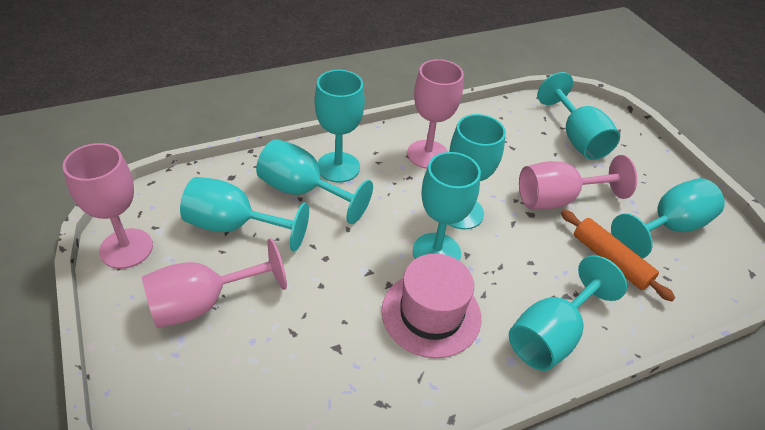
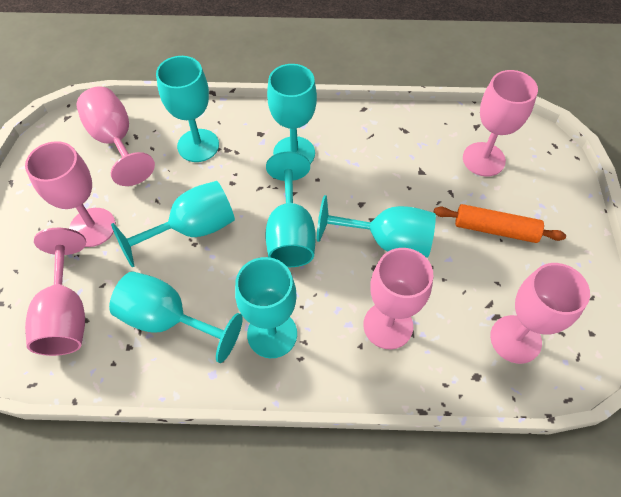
pink goblet: 4 -> 6
pink hat: 1 -> 0
turquoise goblet: 8 -> 7

